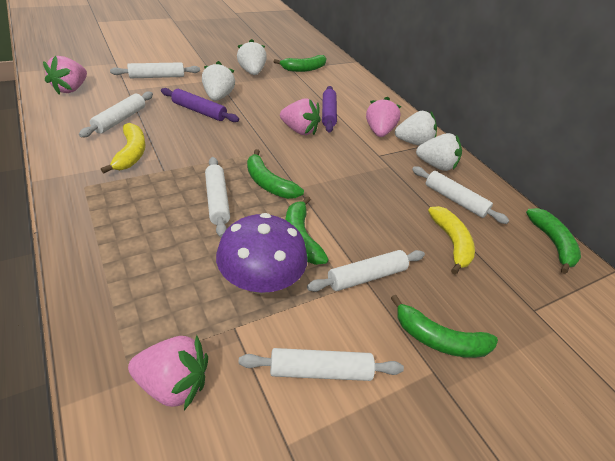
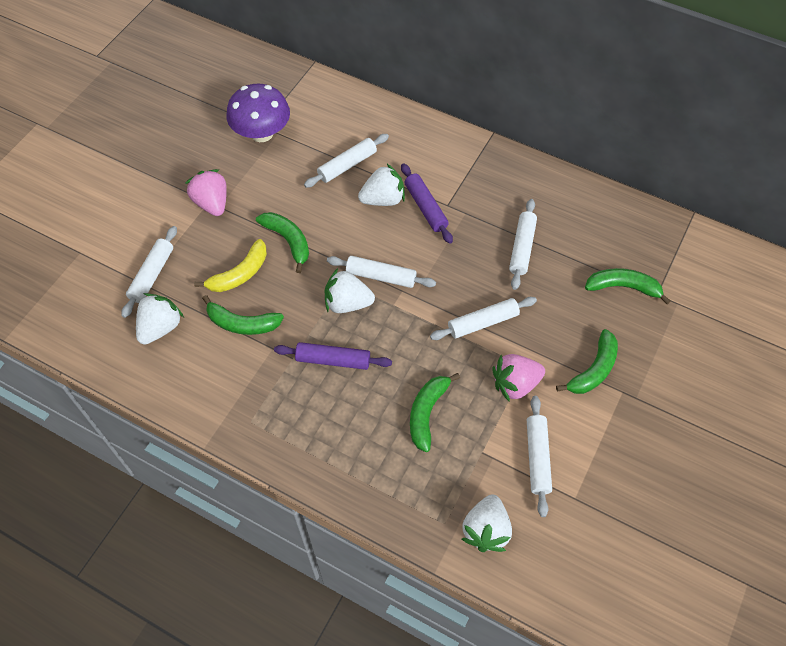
pink strawberry: 4 -> 2
yellow banana: 2 -> 1

